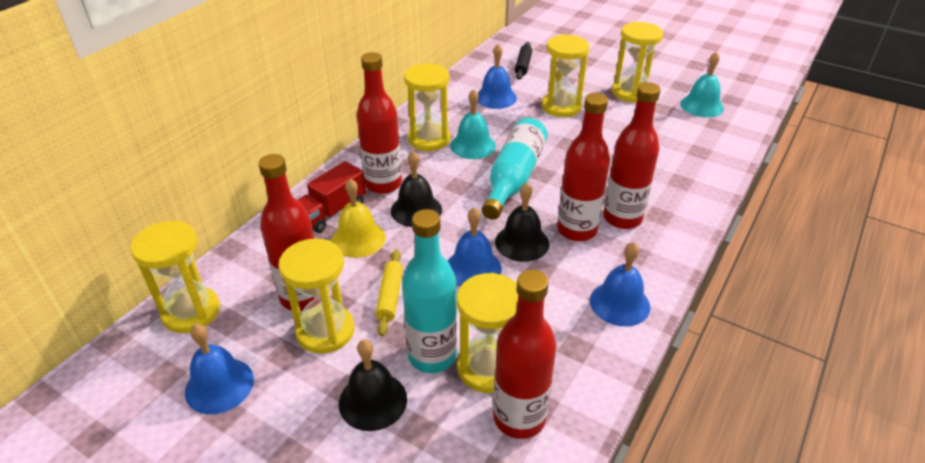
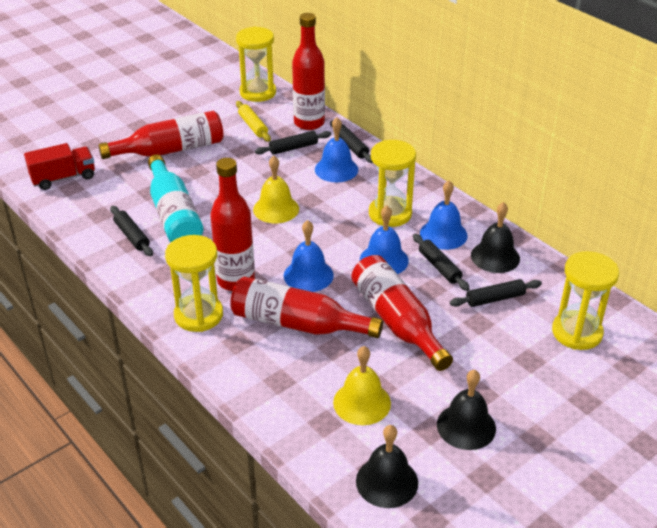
black rolling pin: 1 -> 5
turquoise bell: 2 -> 0
turquoise bottle: 2 -> 1
yellow bell: 1 -> 2
yellow hourglass: 6 -> 4

